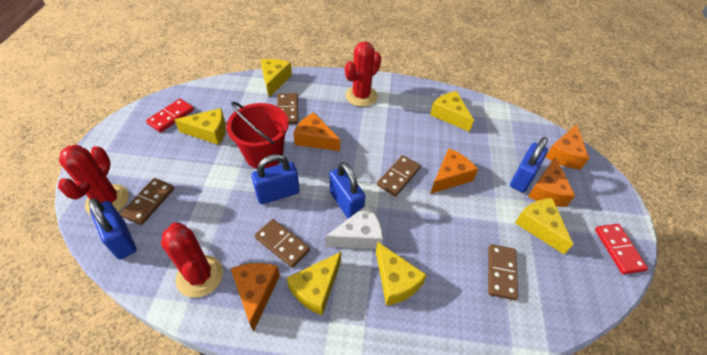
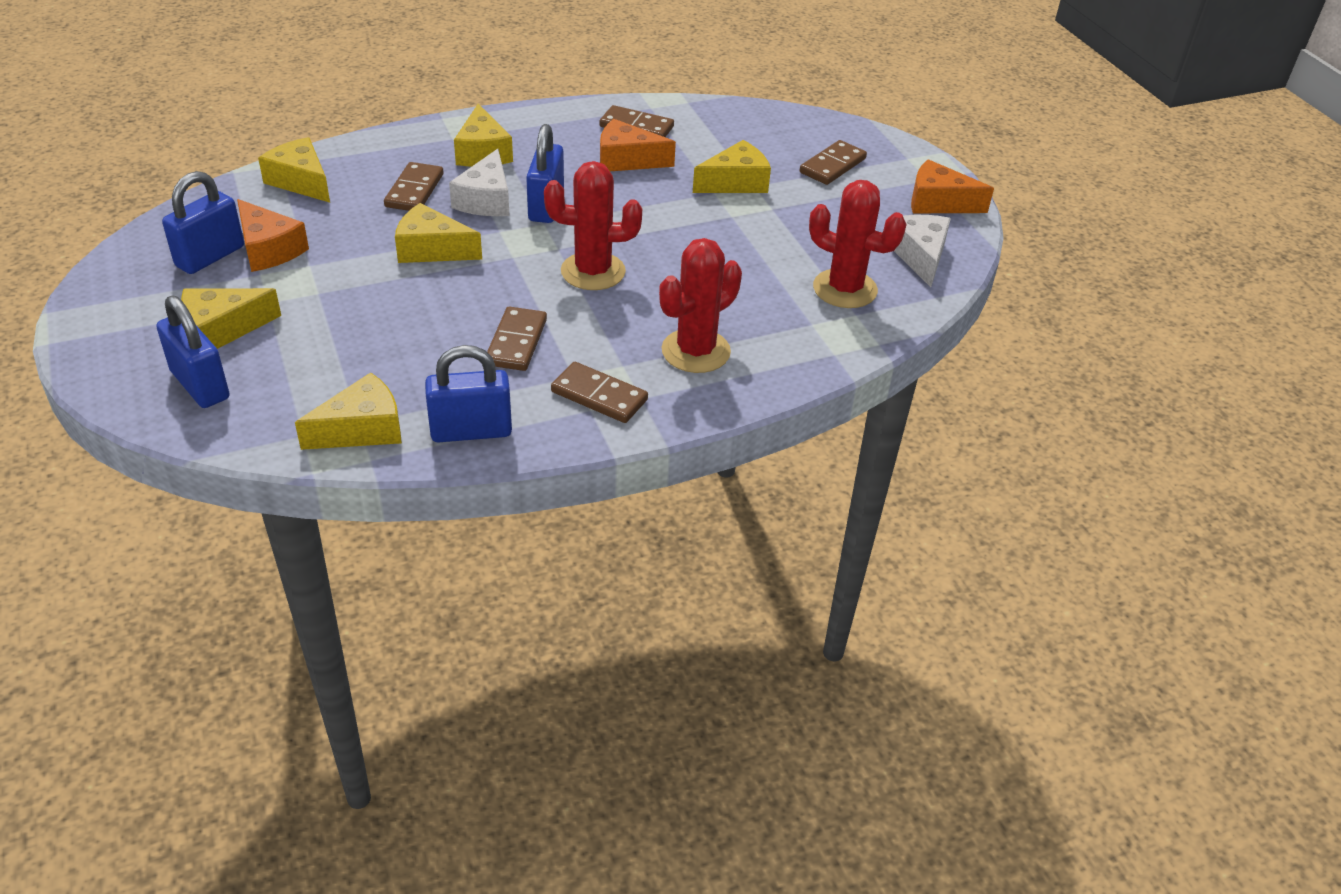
orange cheese: 5 -> 3
red bucket: 1 -> 0
red domino: 2 -> 0
white cheese: 1 -> 2

